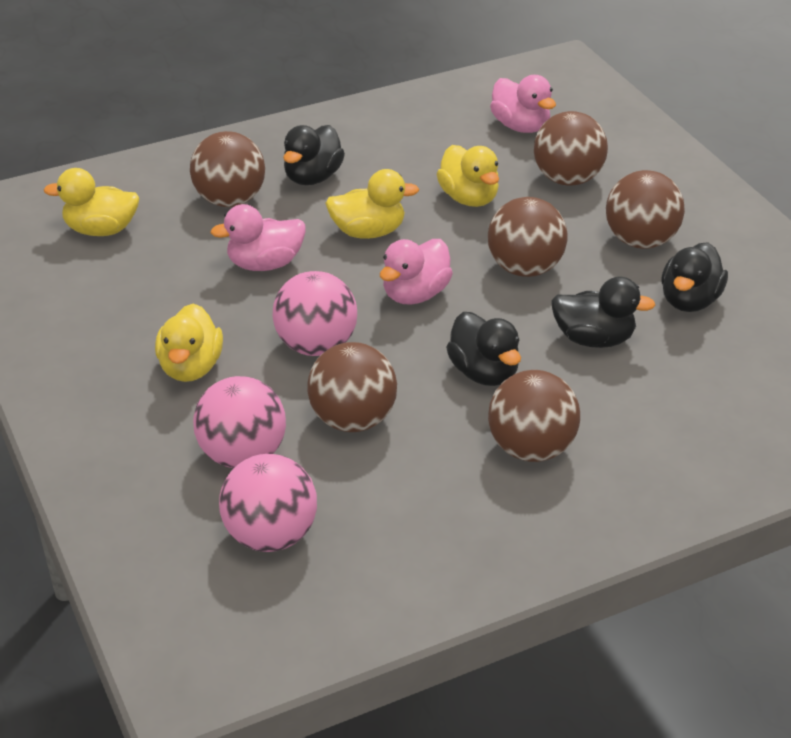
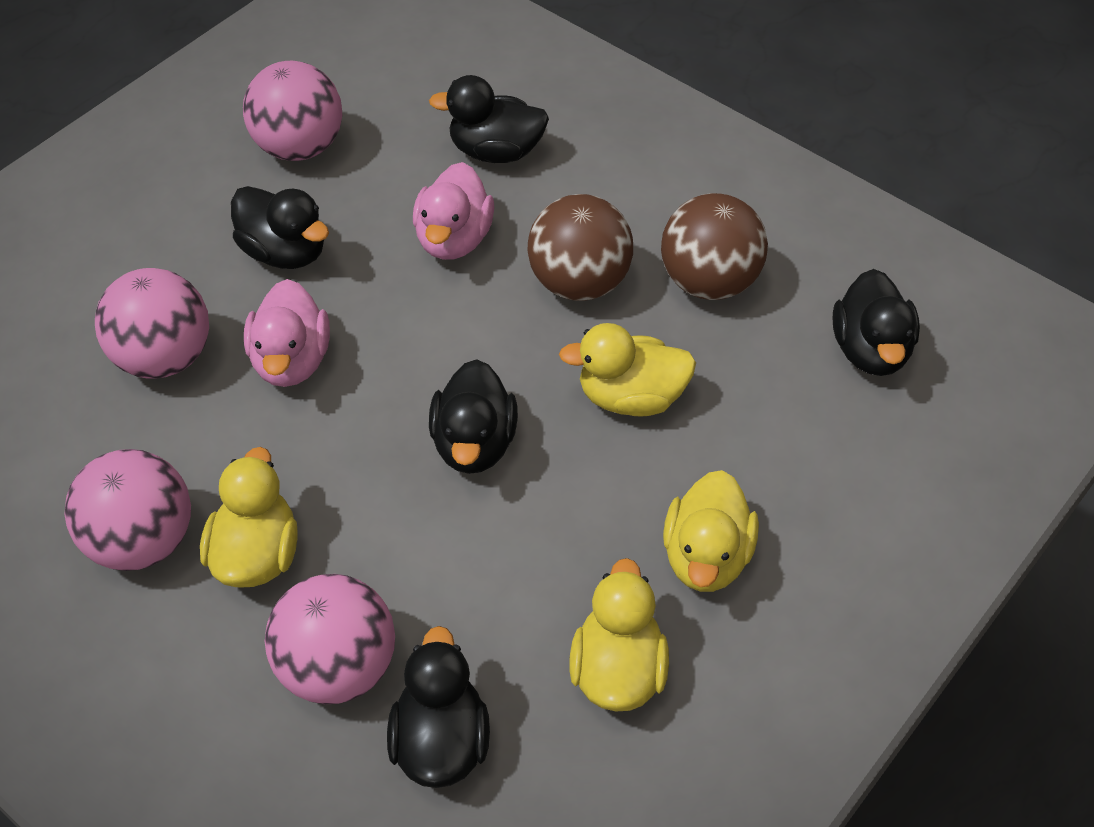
black duck: 4 -> 5
brown ball: 6 -> 2
pink ball: 3 -> 4
pink duck: 3 -> 2

